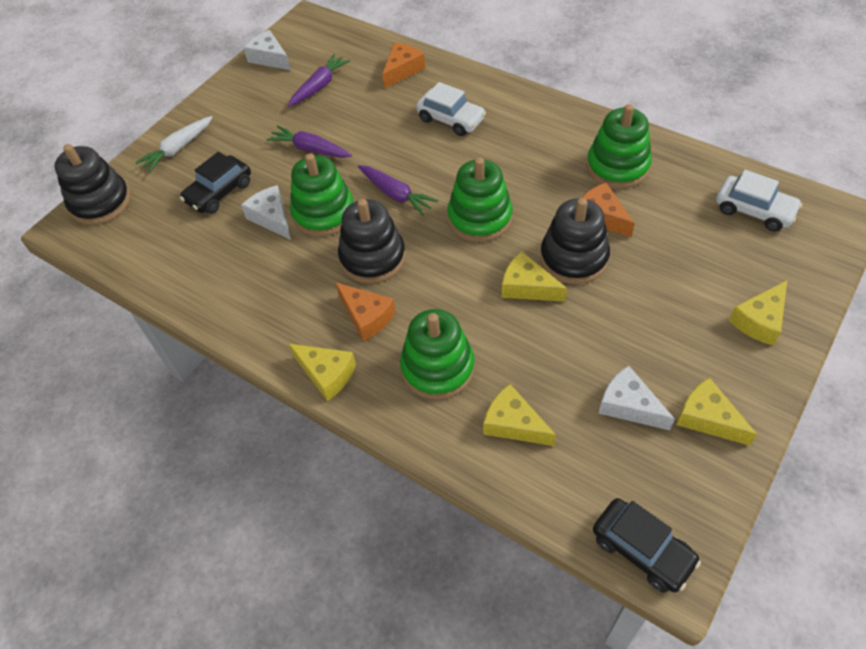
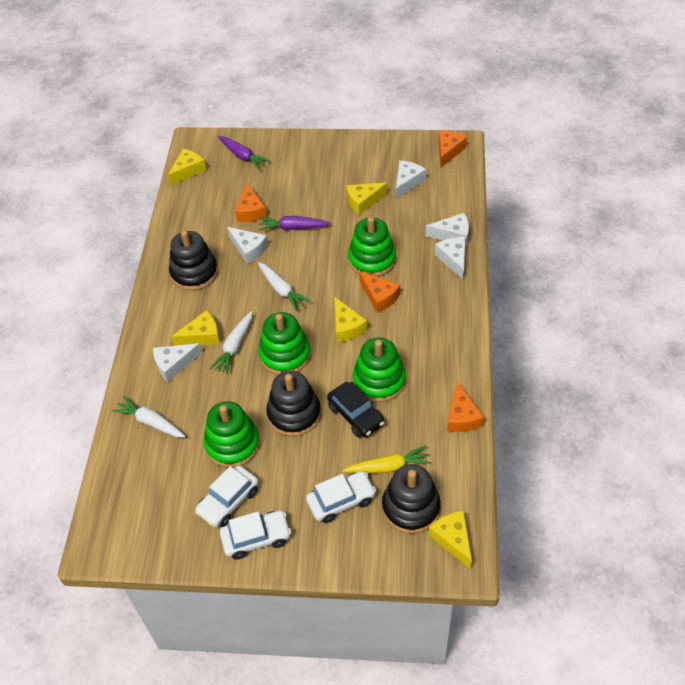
black car: 2 -> 1
orange cheese: 3 -> 4
purple carrot: 3 -> 2
white car: 2 -> 3
white carrot: 1 -> 3
white cheese: 3 -> 5
yellow carrot: 0 -> 1

